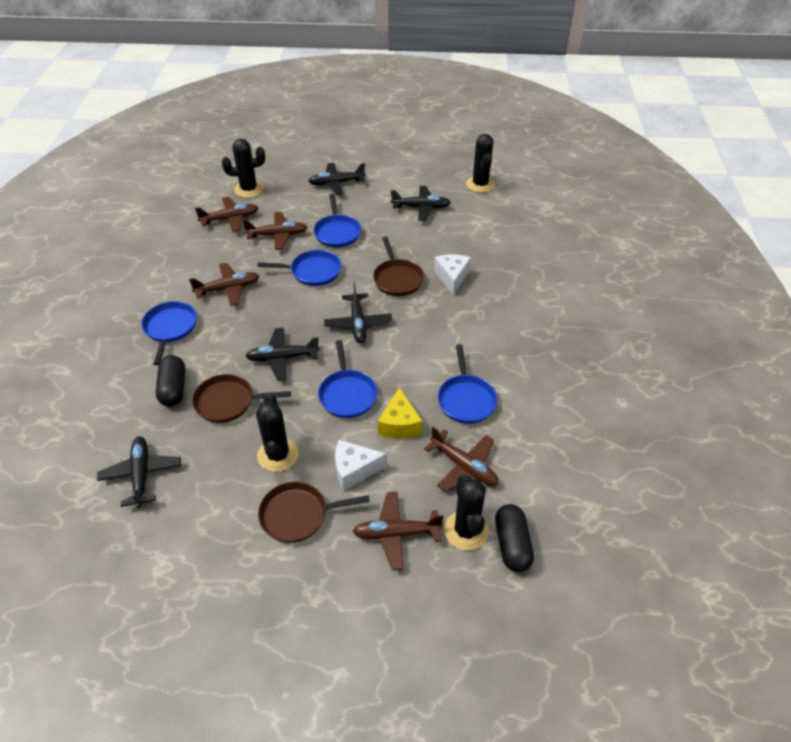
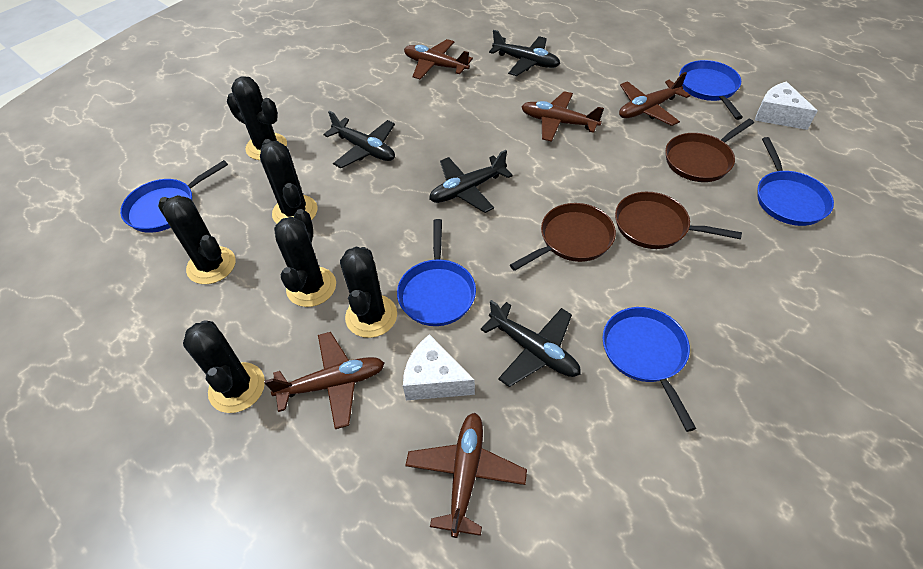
black cactus: 4 -> 6
black capsule: 2 -> 0
black plane: 5 -> 4
yellow cheese: 1 -> 0

